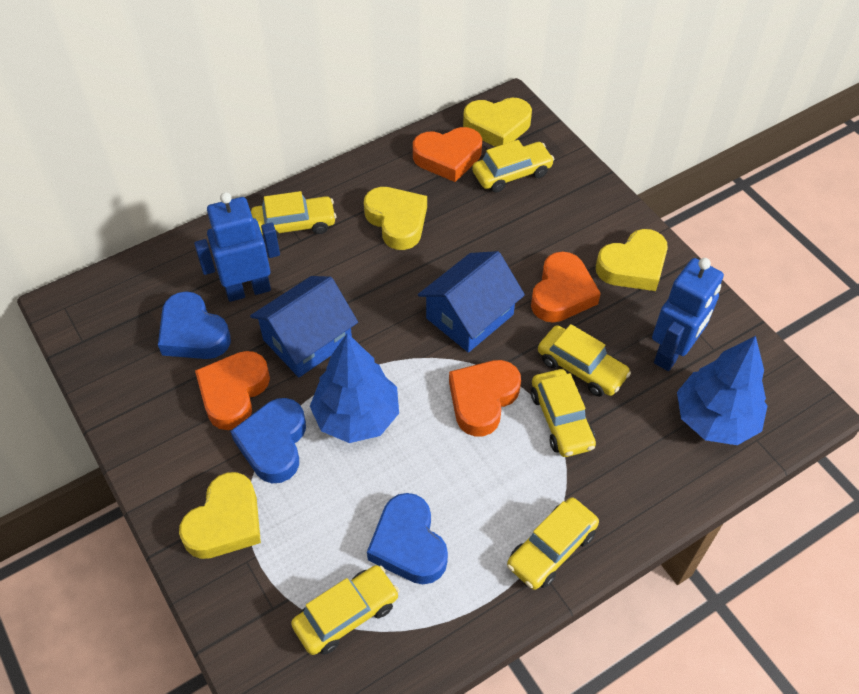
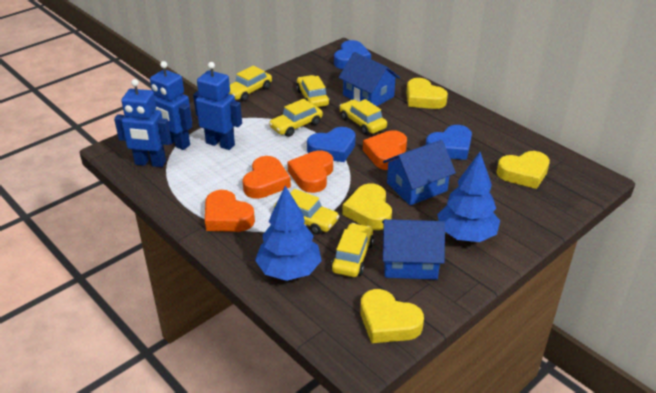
blue house: 2 -> 3
blue robot: 2 -> 3

